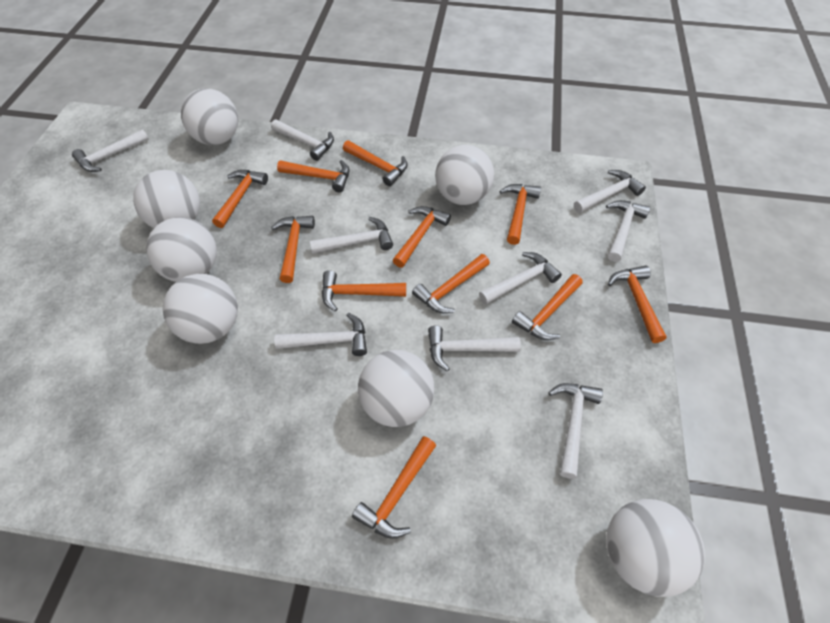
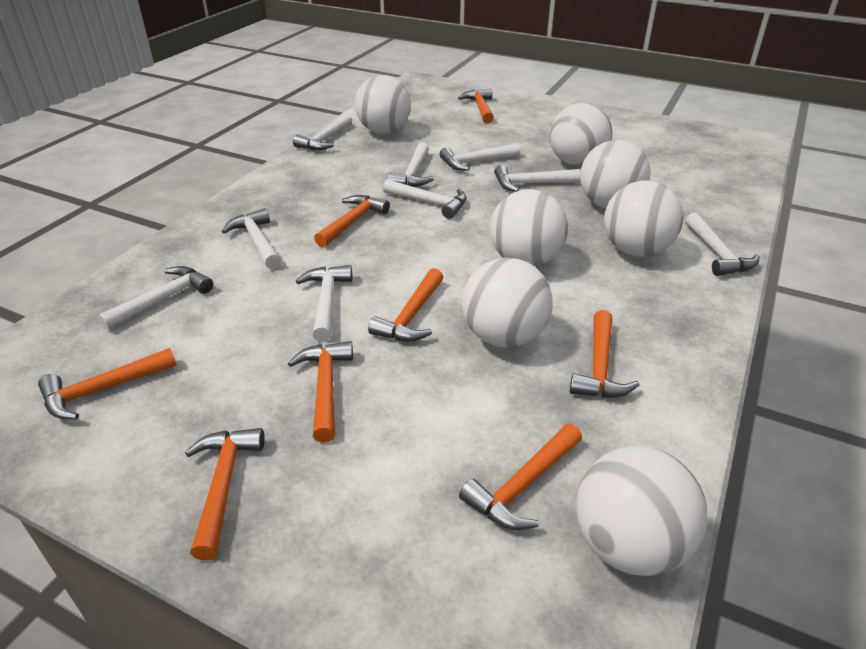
orange hammer: 11 -> 8

